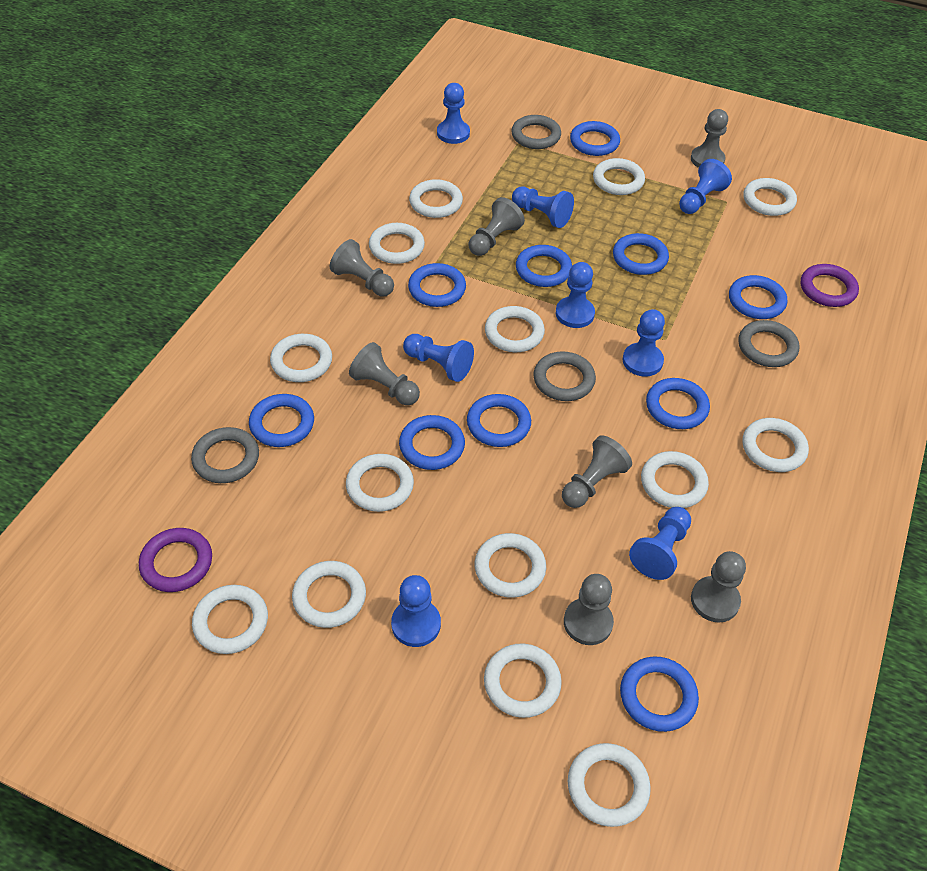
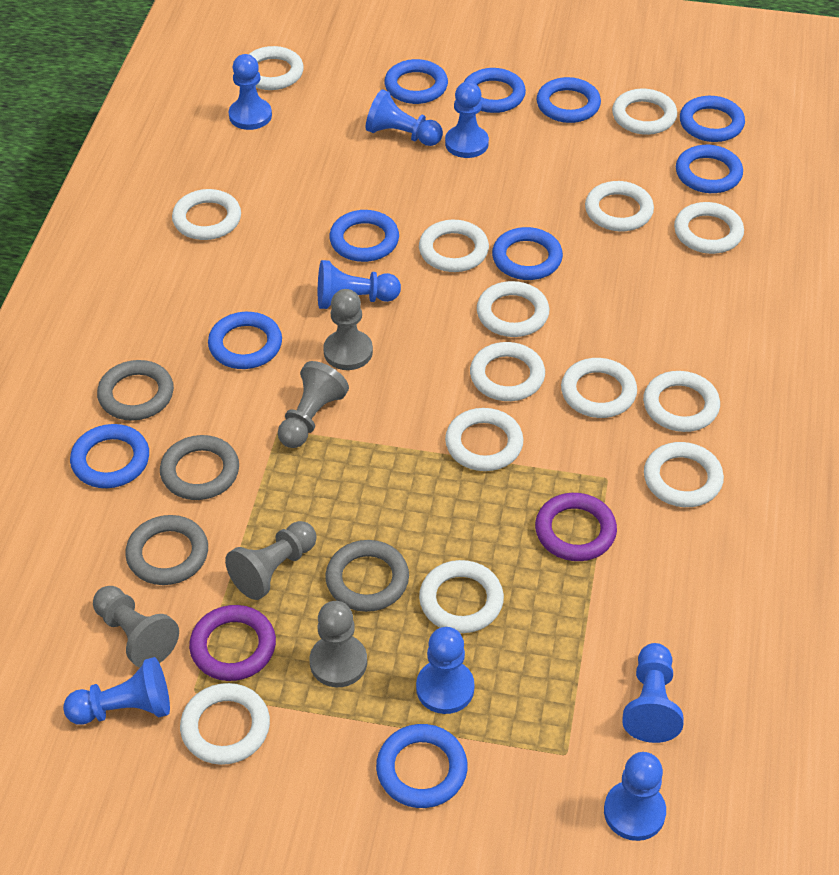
grey pawn: 7 -> 5

